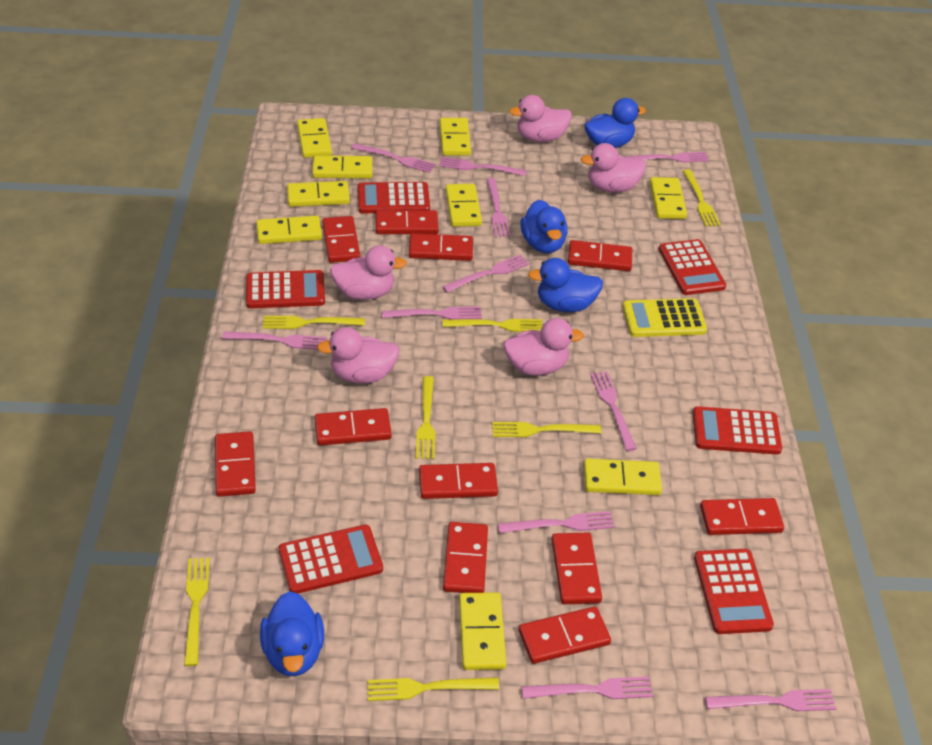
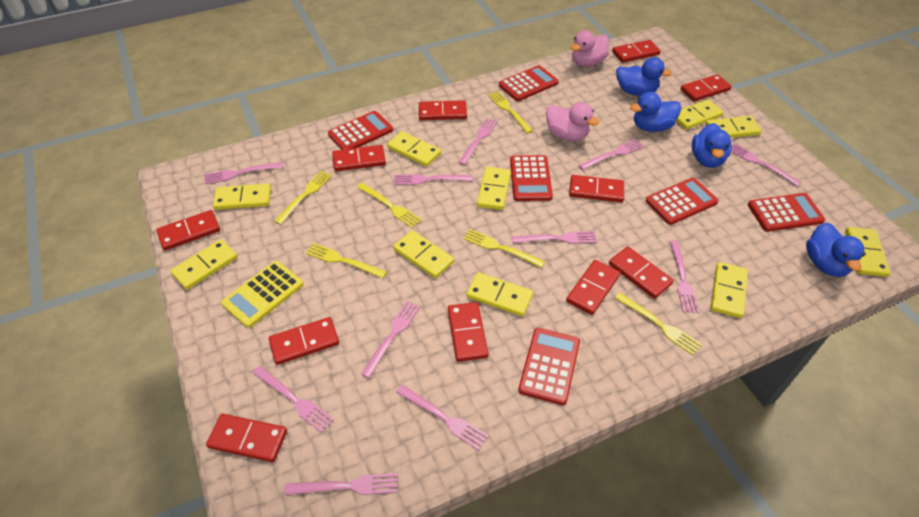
pink duck: 5 -> 2
yellow domino: 9 -> 10
yellow fork: 7 -> 6

